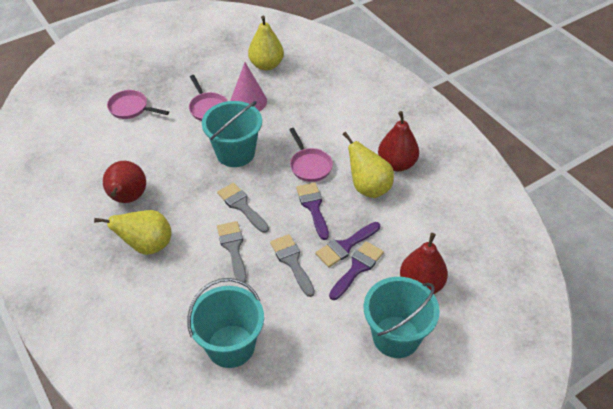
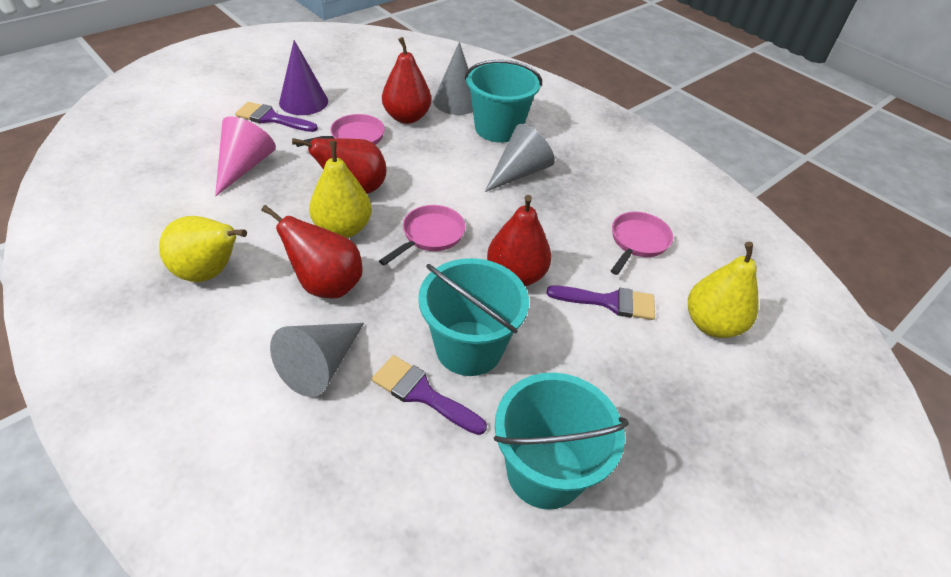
grey brush: 3 -> 0
grey cone: 0 -> 3
purple cone: 0 -> 1
red pear: 3 -> 4

